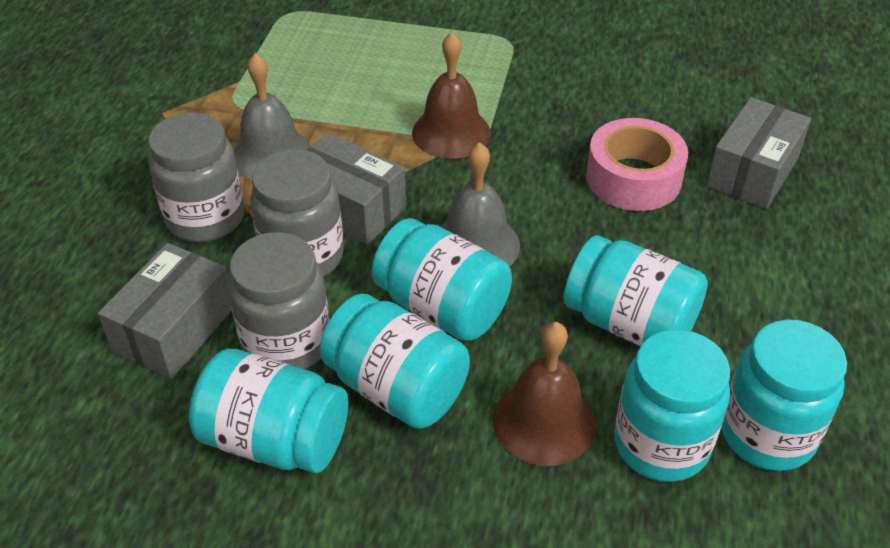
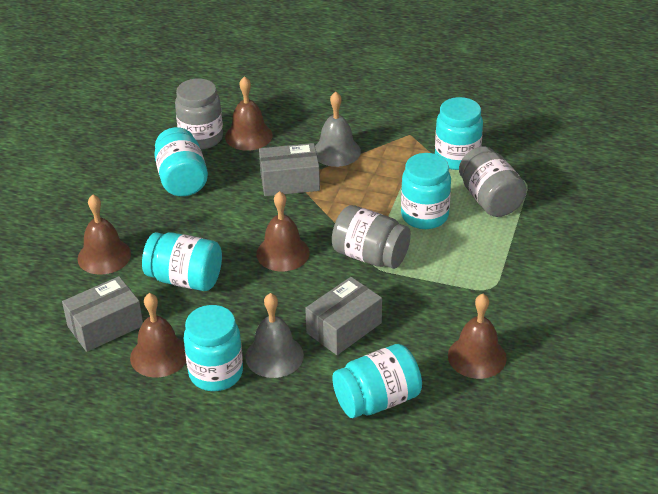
brown bell: 2 -> 5
pink tape: 1 -> 0

